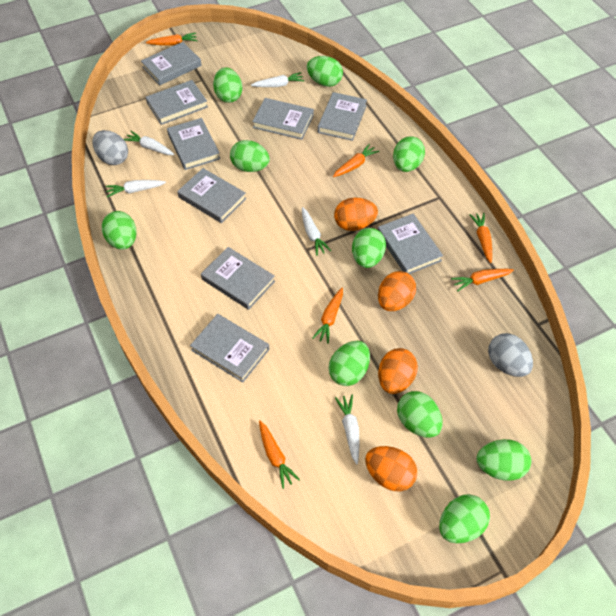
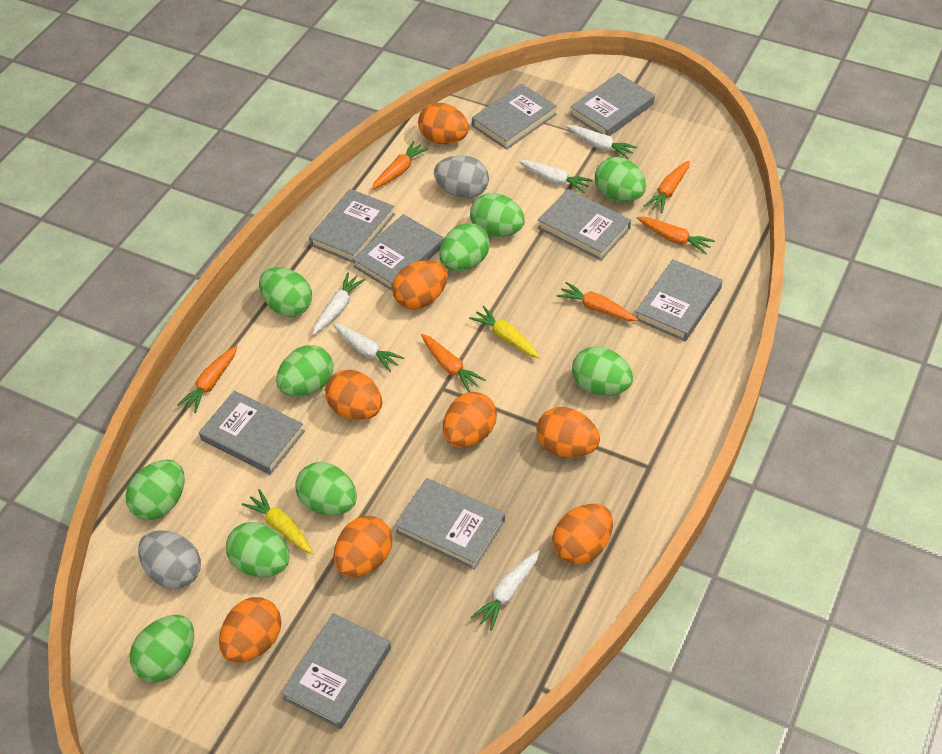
orange egg: 4 -> 8
yellow carrot: 0 -> 2

